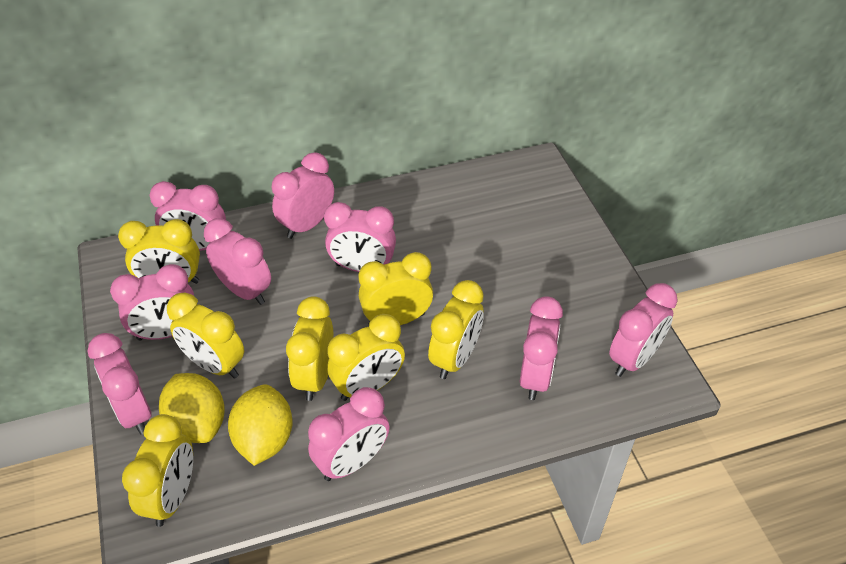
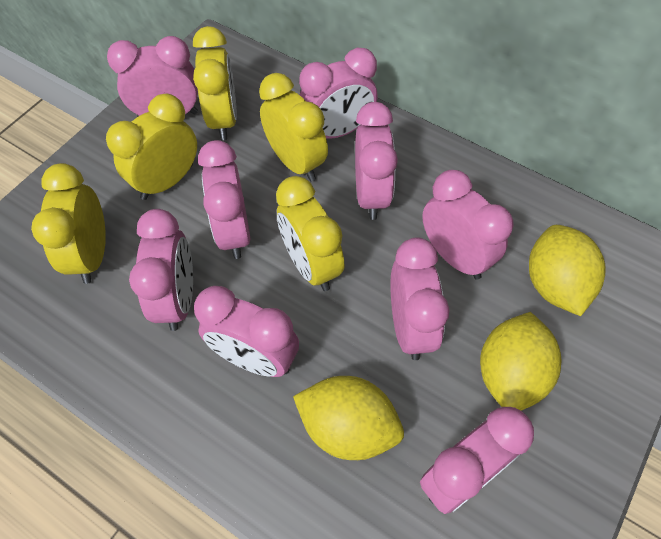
yellow clock: 7 -> 5
yellow lemon: 2 -> 3

